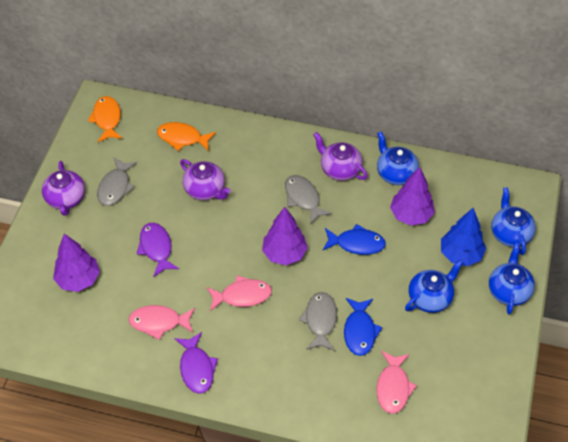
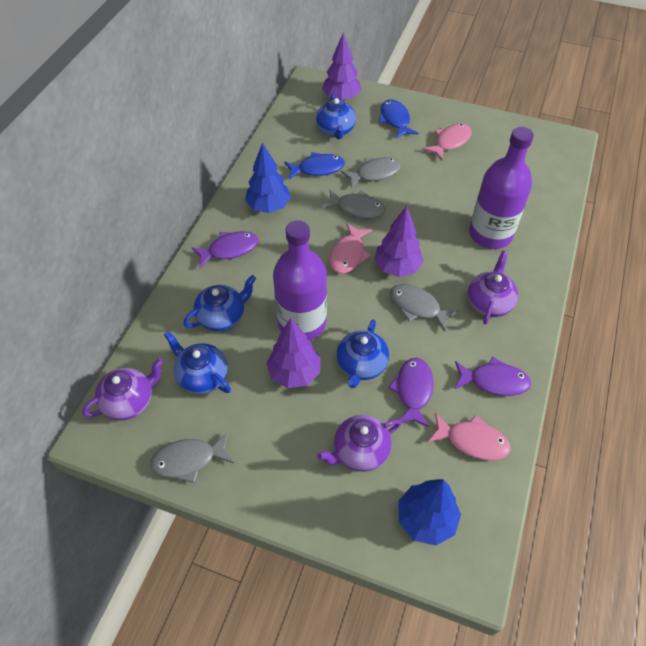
blue tree: 1 -> 2
grey fish: 3 -> 4
orange fish: 2 -> 0
purple bottle: 0 -> 2
purple fish: 2 -> 3

